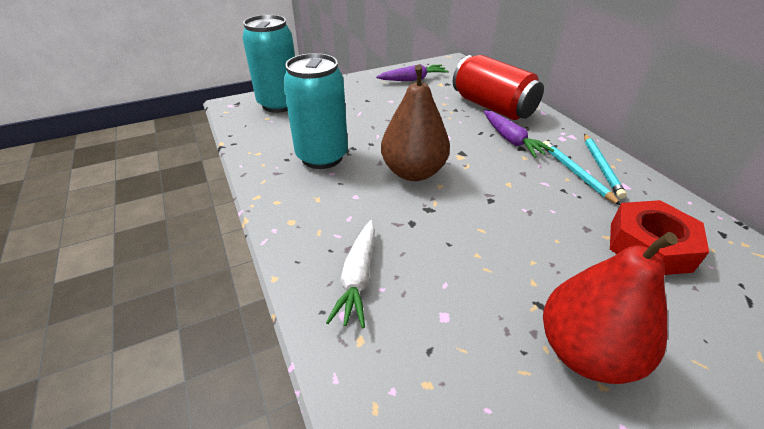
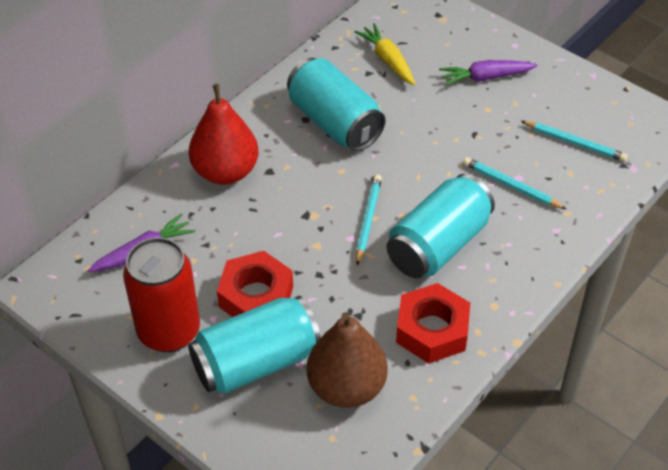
red nut: 1 -> 2
turquoise can: 2 -> 3
turquoise pencil: 2 -> 3
white carrot: 1 -> 0
yellow carrot: 0 -> 1

